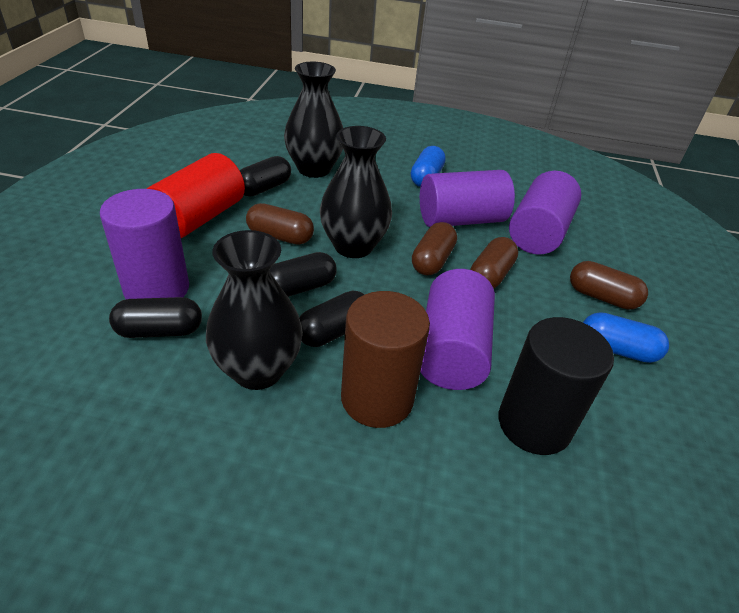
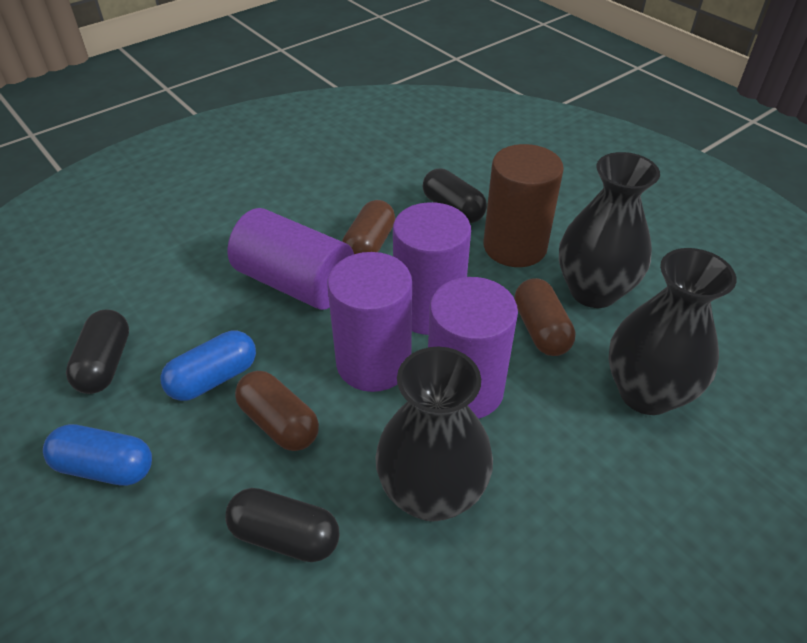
black capsule: 4 -> 3
black cylinder: 1 -> 0
brown capsule: 4 -> 3
red cylinder: 1 -> 0

